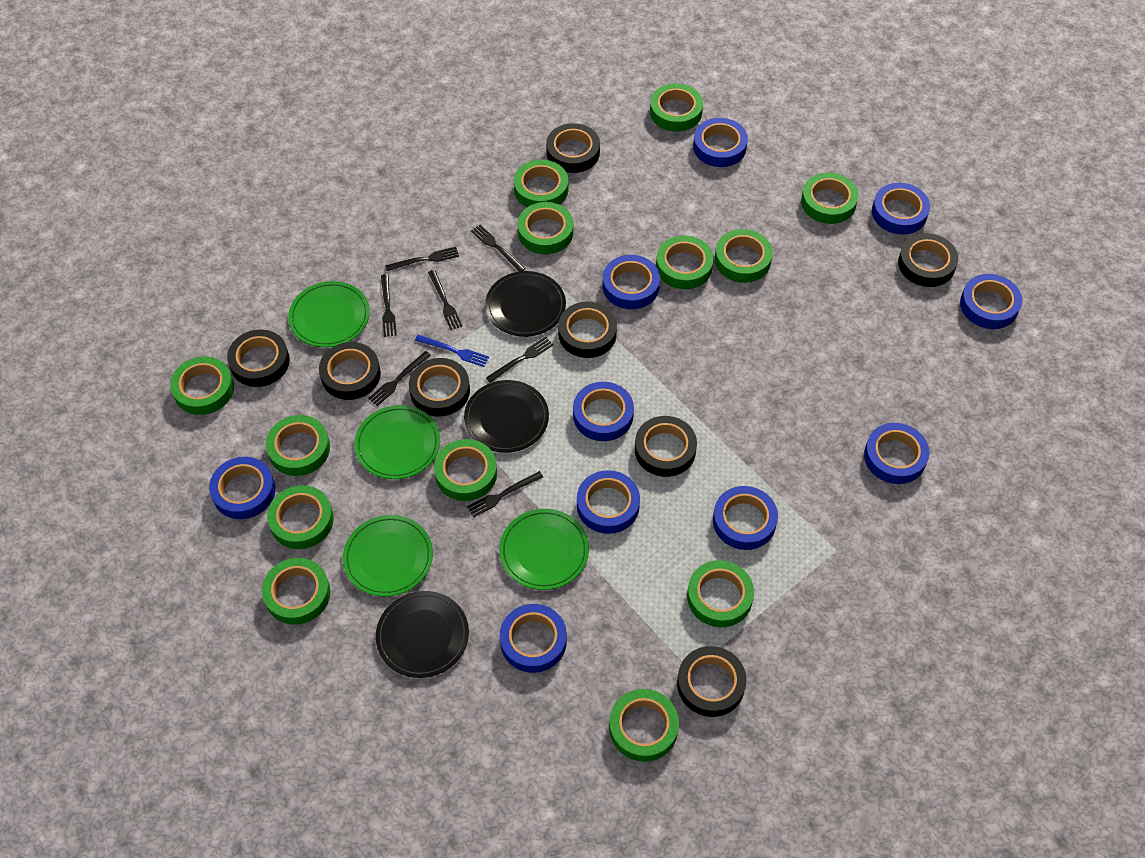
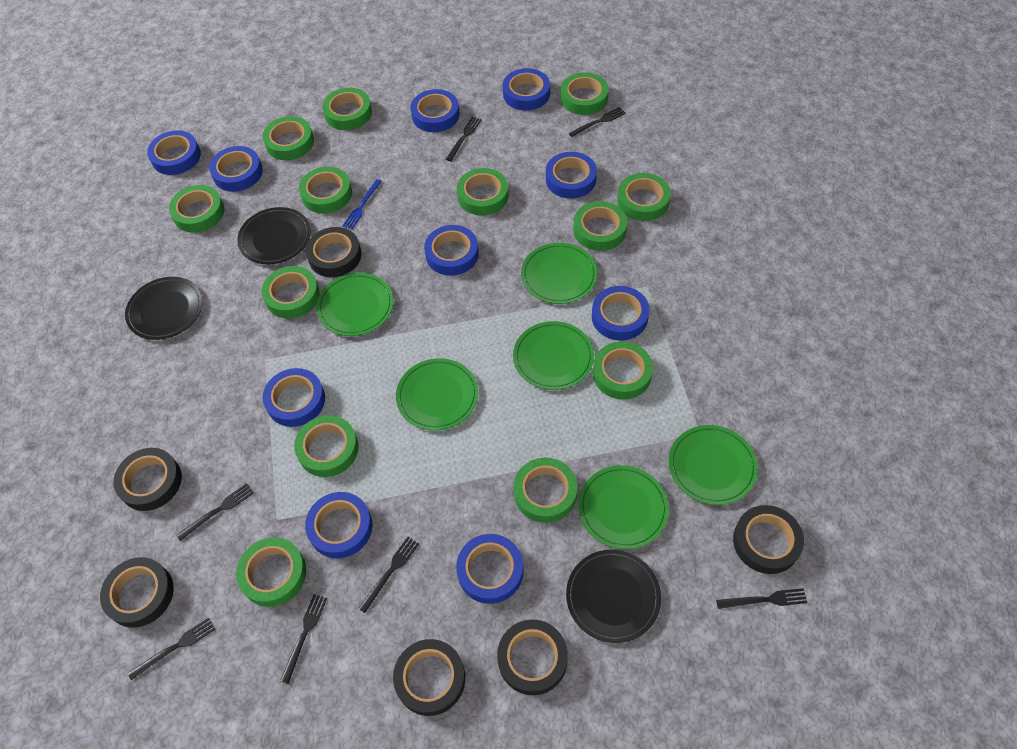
black tape: 8 -> 6
green plate: 4 -> 6

